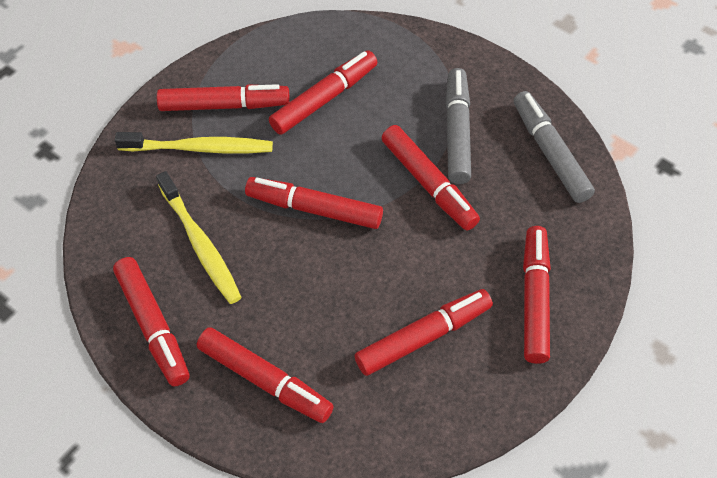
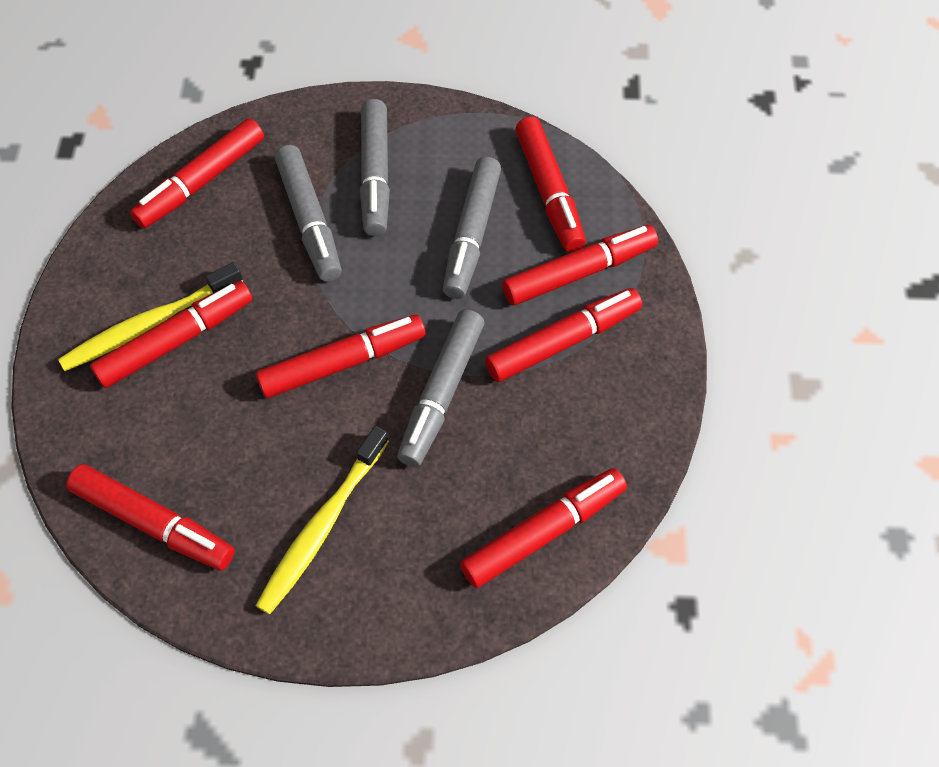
grey marker: 2 -> 4

